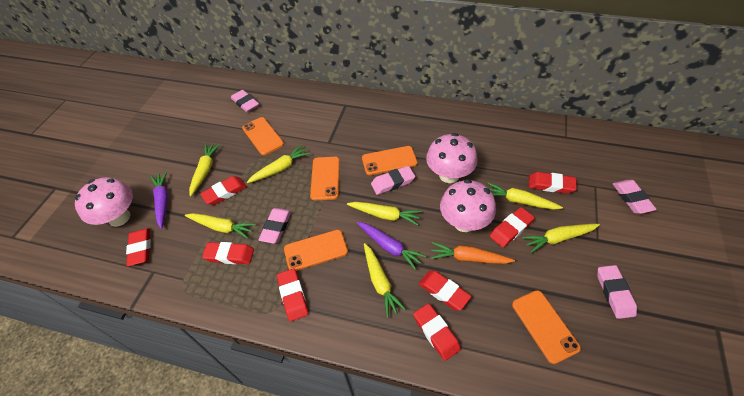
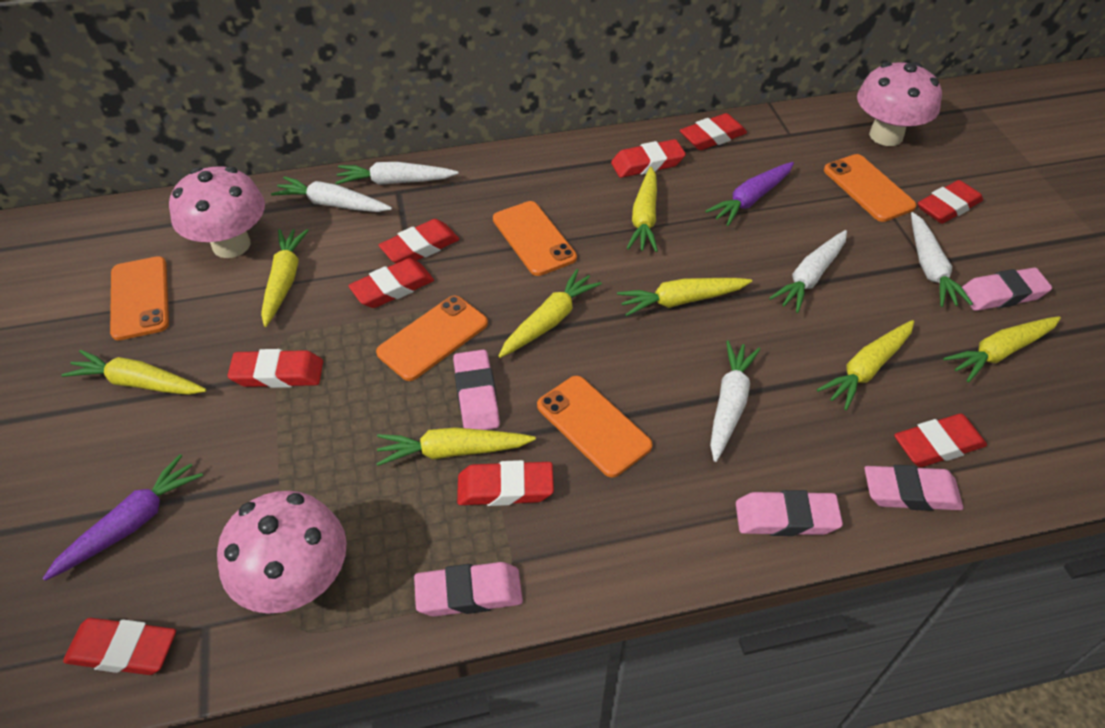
orange carrot: 1 -> 0
red eraser: 8 -> 9
white carrot: 0 -> 5
yellow carrot: 7 -> 8

